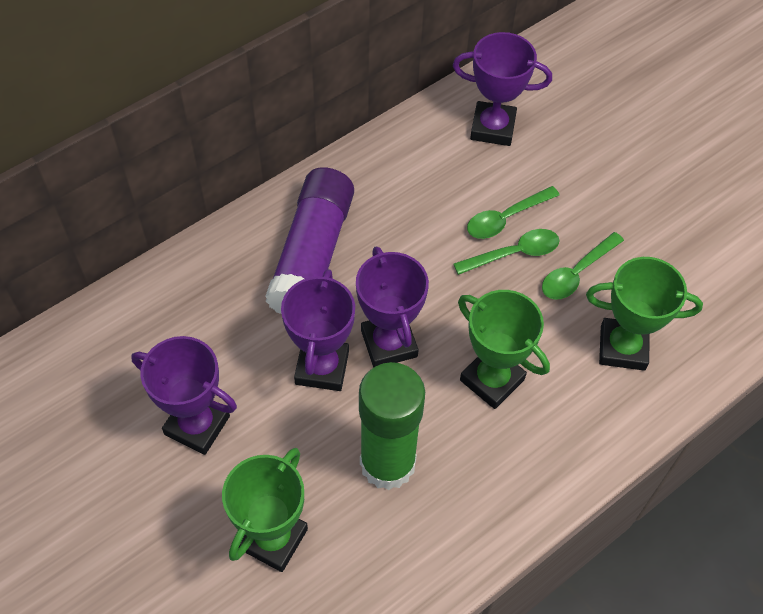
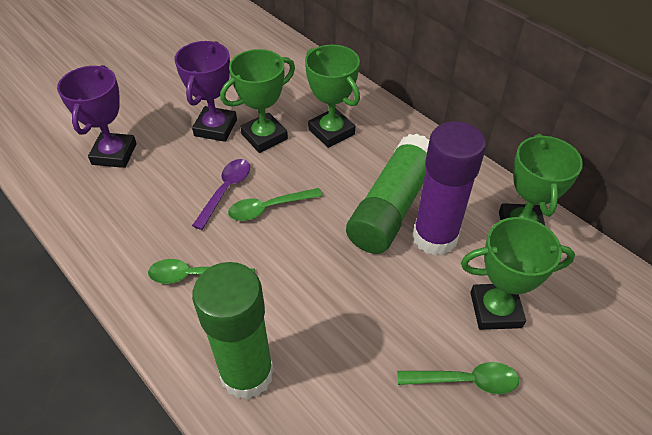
green glue stick: 1 -> 2
green trophy: 3 -> 4
purple spoon: 0 -> 1
purple trophy: 4 -> 2

